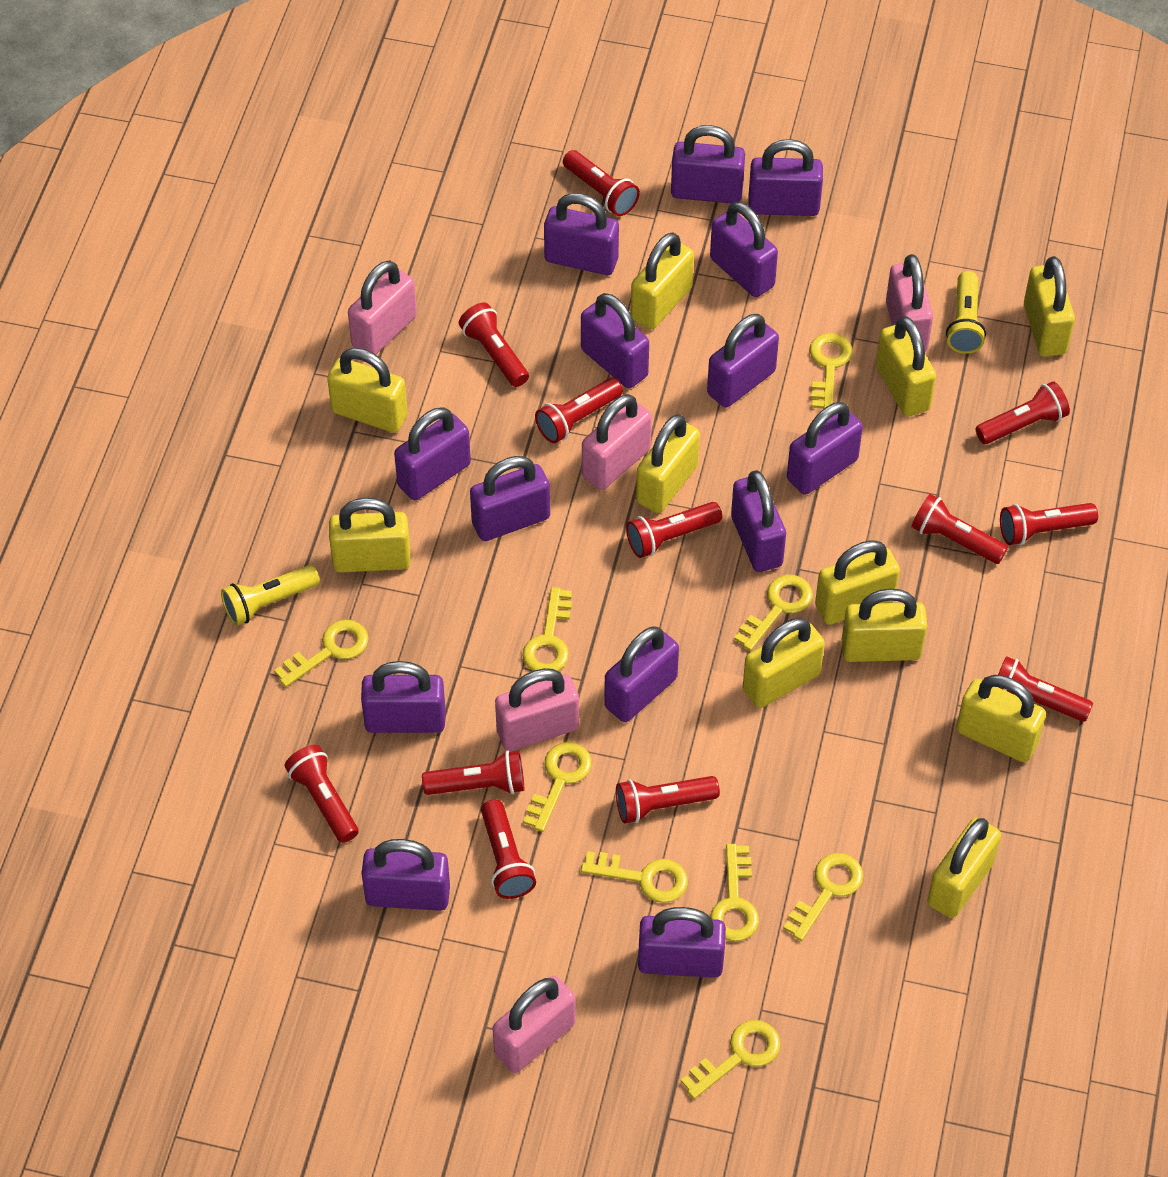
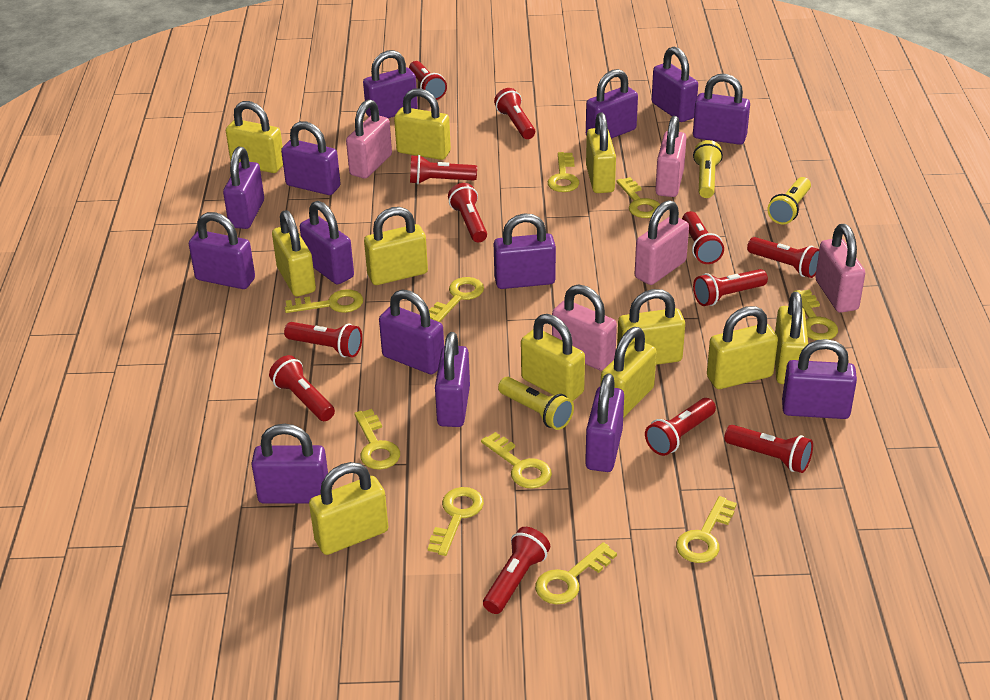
yellow flashlight: 2 -> 3
yellow key: 9 -> 10

